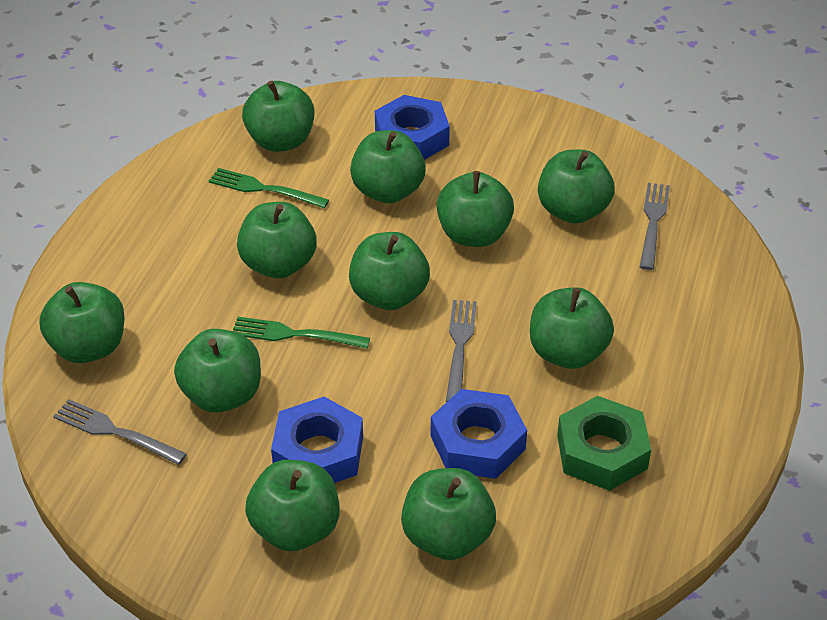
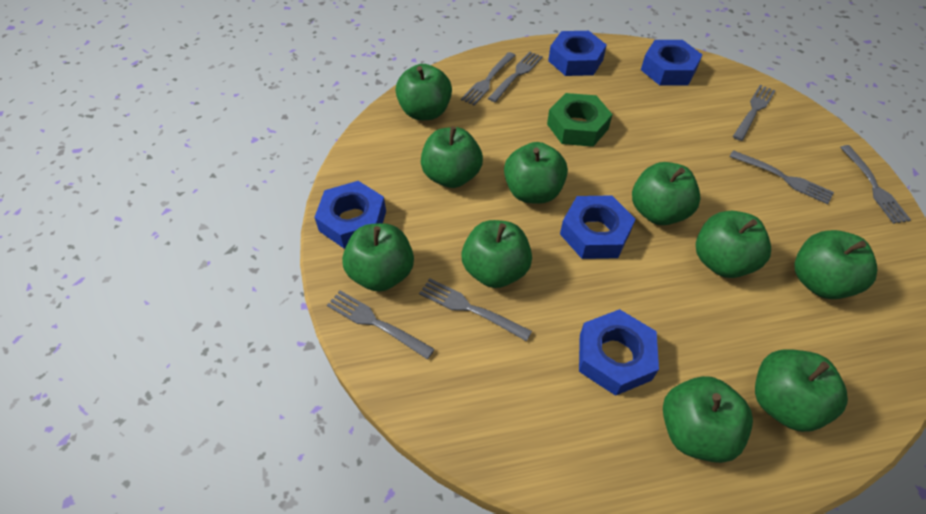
blue nut: 3 -> 5
green apple: 11 -> 10
green fork: 2 -> 0
grey fork: 3 -> 7

